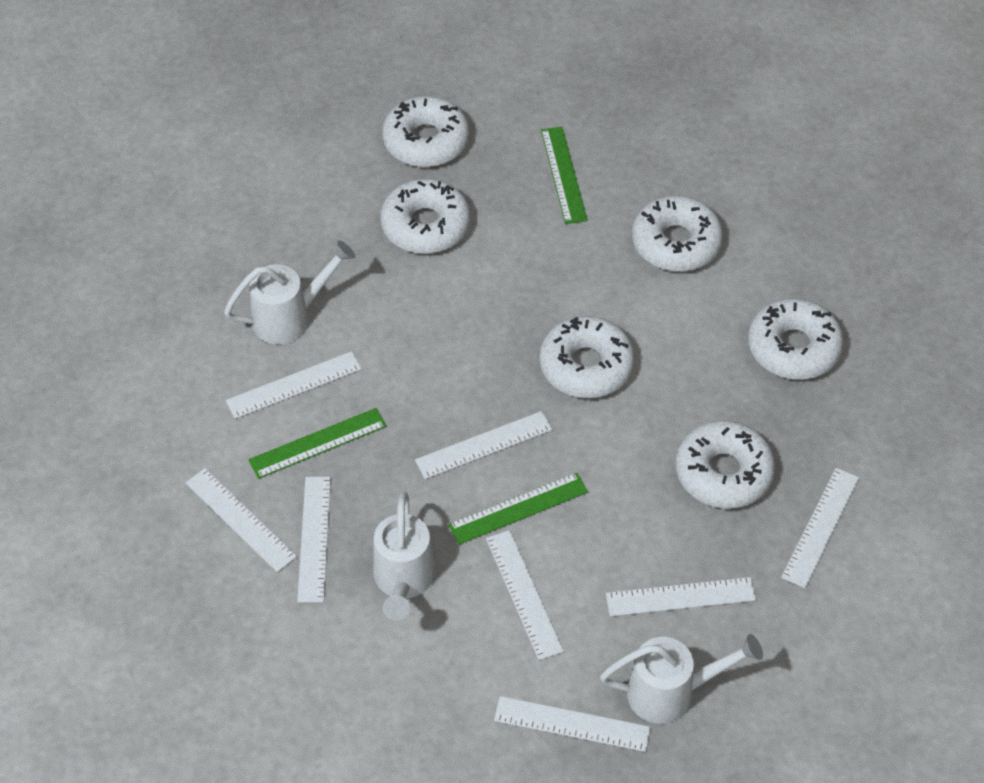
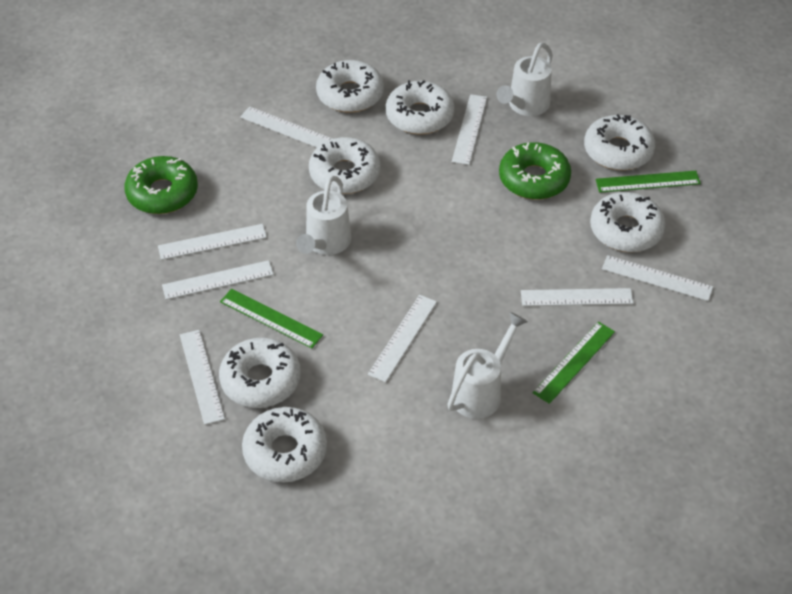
green donut: 0 -> 2
white donut: 6 -> 7

